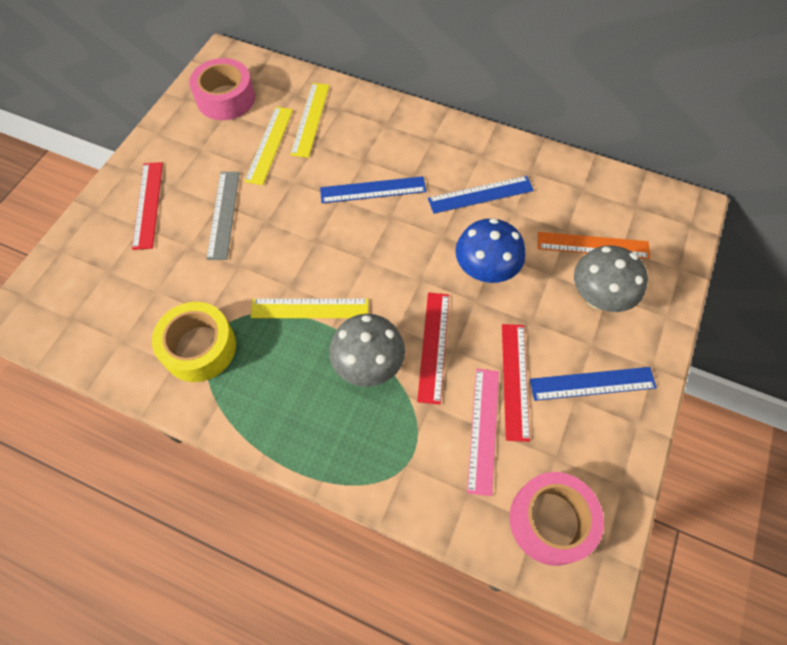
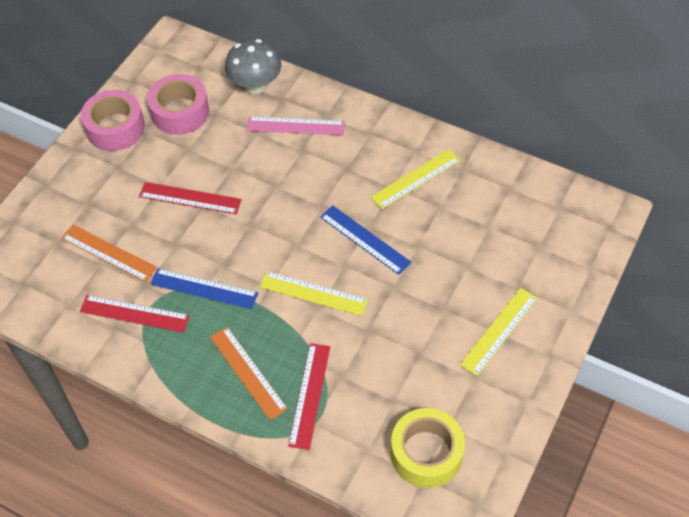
blue mushroom: 1 -> 0
blue ruler: 3 -> 2
grey mushroom: 2 -> 1
grey ruler: 1 -> 0
orange ruler: 1 -> 2

